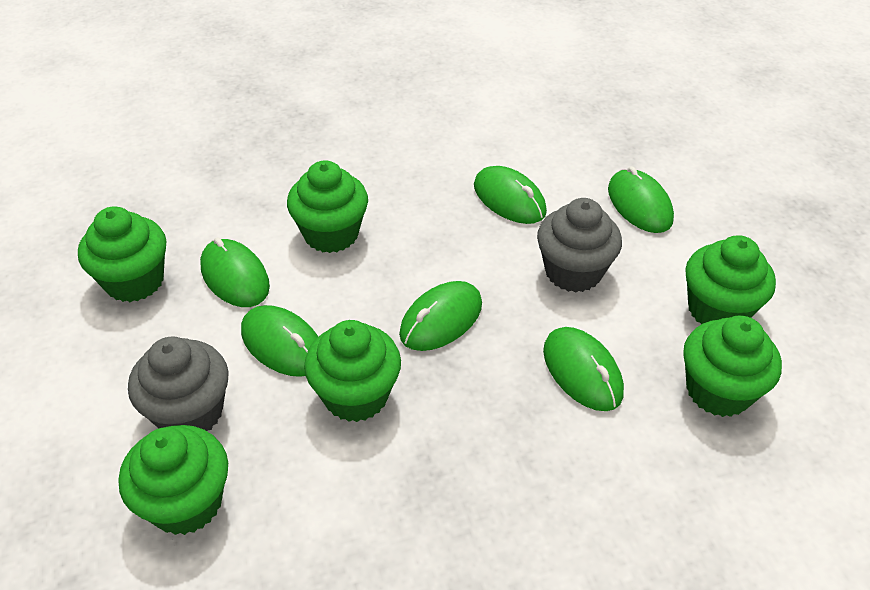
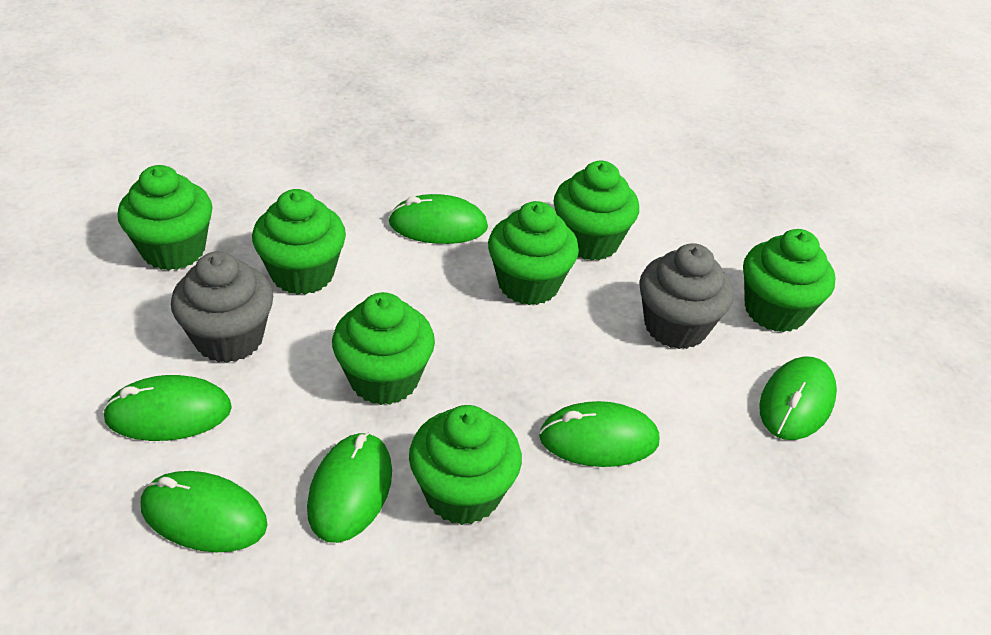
green cupcake: 6 -> 7

